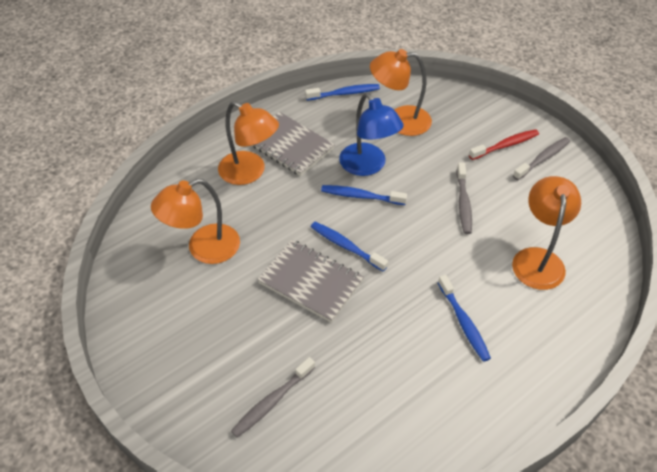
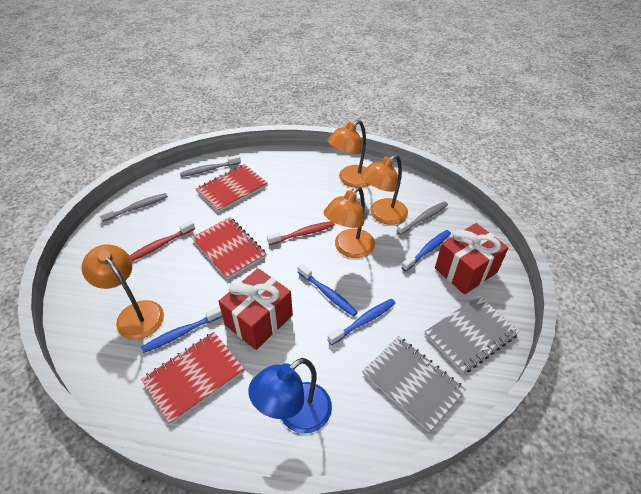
red gift: 0 -> 2
red notebook: 0 -> 3
red toothbrush: 1 -> 2

